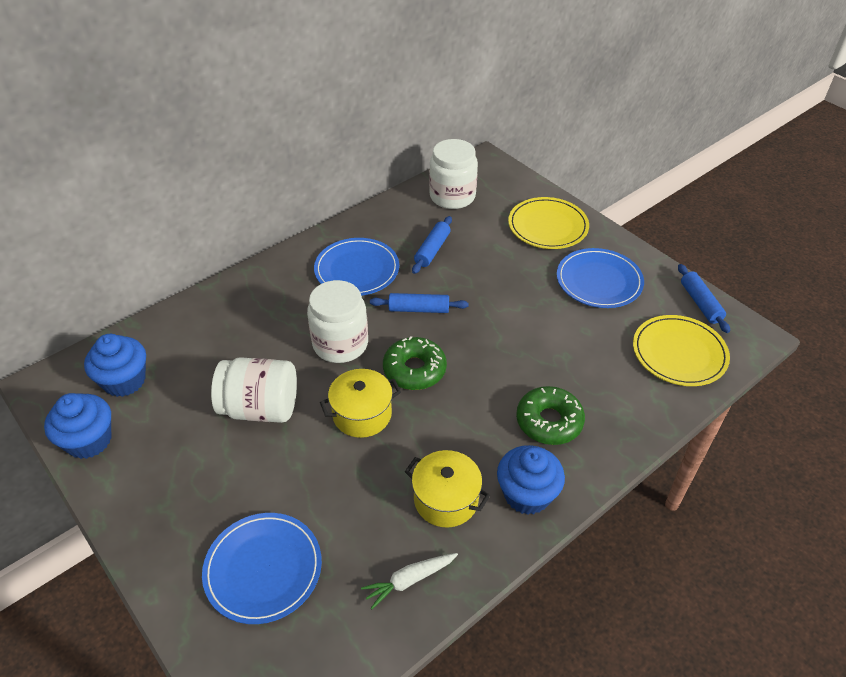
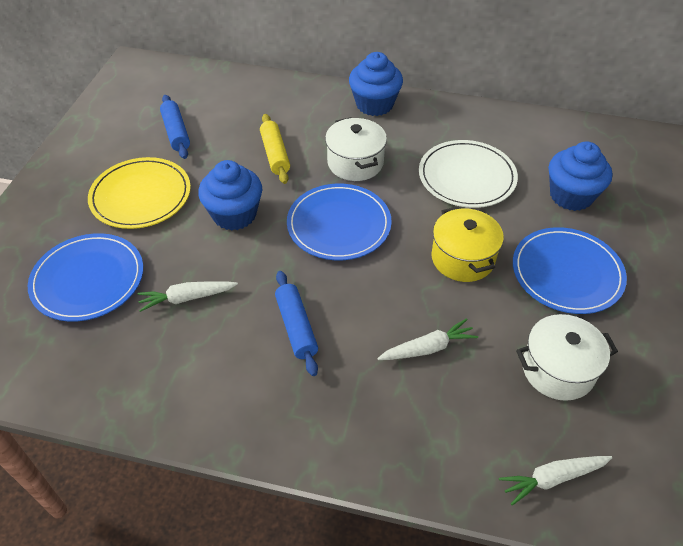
blue rolling pin: 3 -> 2
green donut: 2 -> 0
white carrot: 1 -> 3
white jar: 3 -> 0
white plate: 0 -> 1
white pot: 0 -> 2
yellow plate: 2 -> 1
yellow pot: 2 -> 1
yellow rolling pin: 0 -> 1

